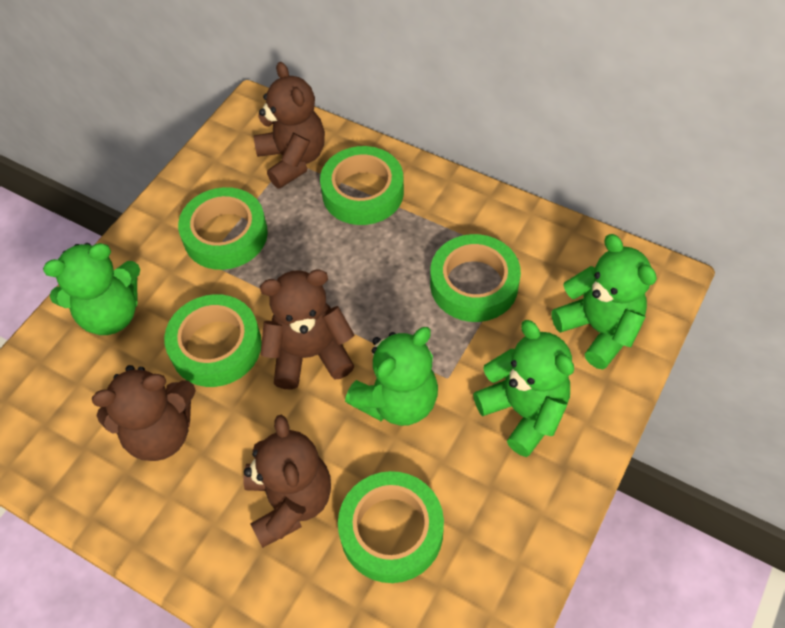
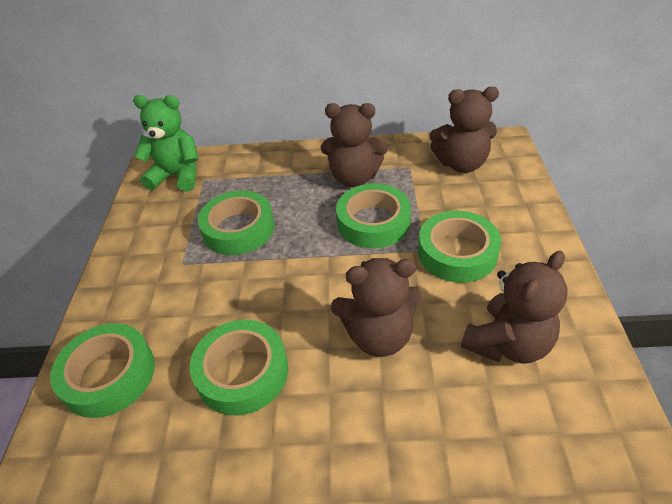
green teddy bear: 4 -> 1

